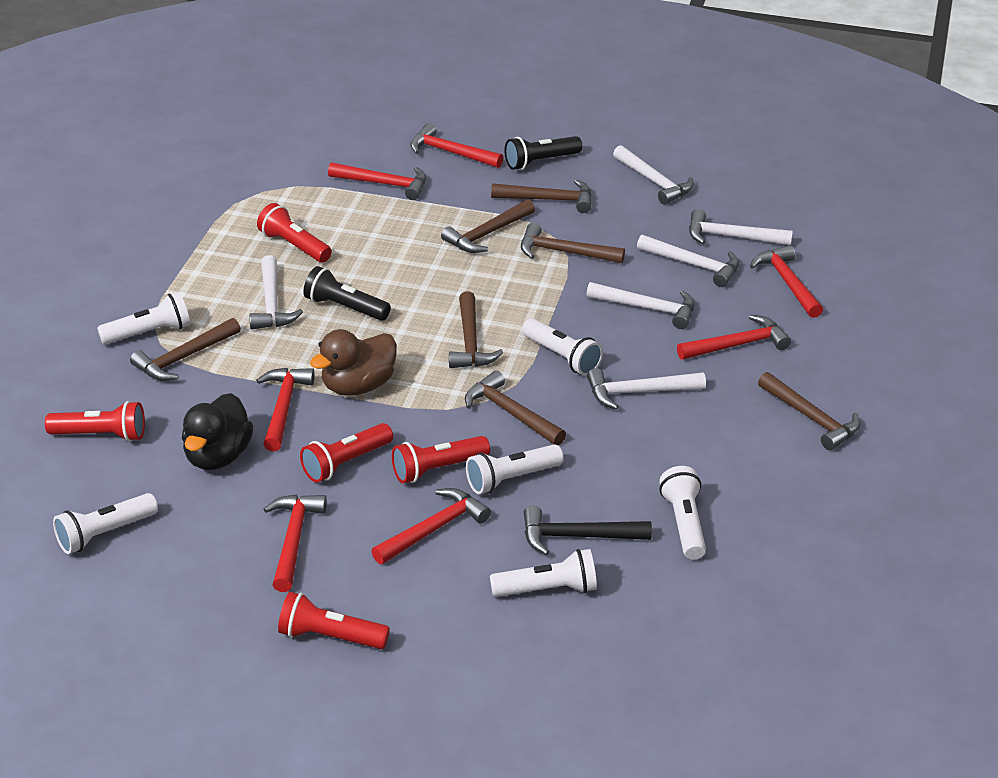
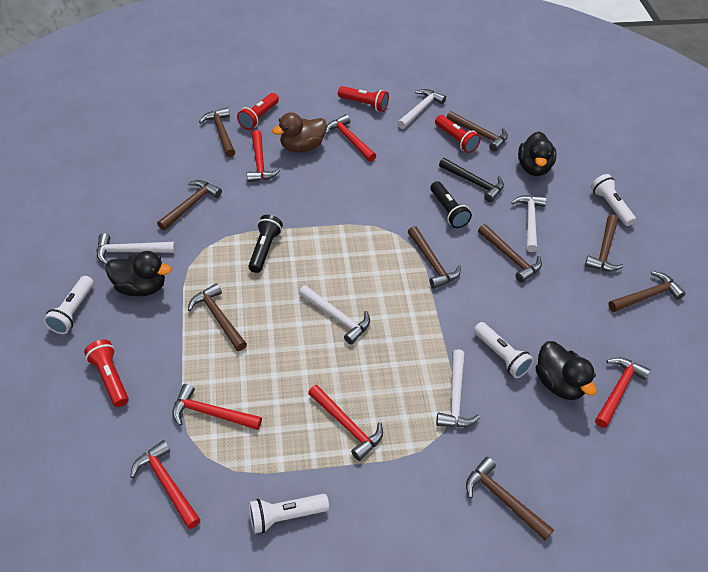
black duck: 1 -> 3
brown hammer: 7 -> 9
red flashlight: 5 -> 4
red hammer: 7 -> 6
white flashlight: 6 -> 4
white hammer: 6 -> 5

